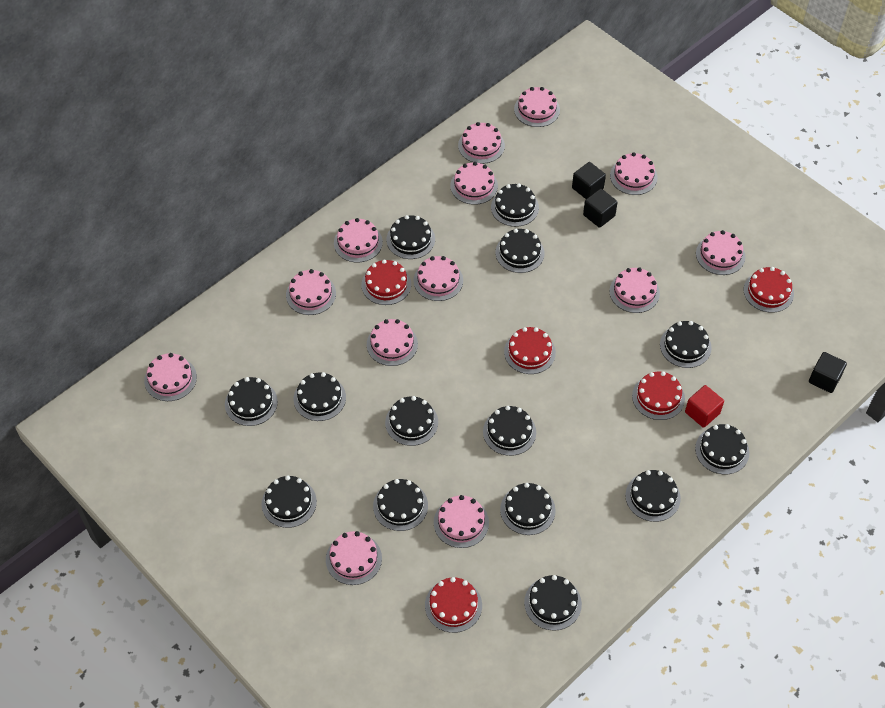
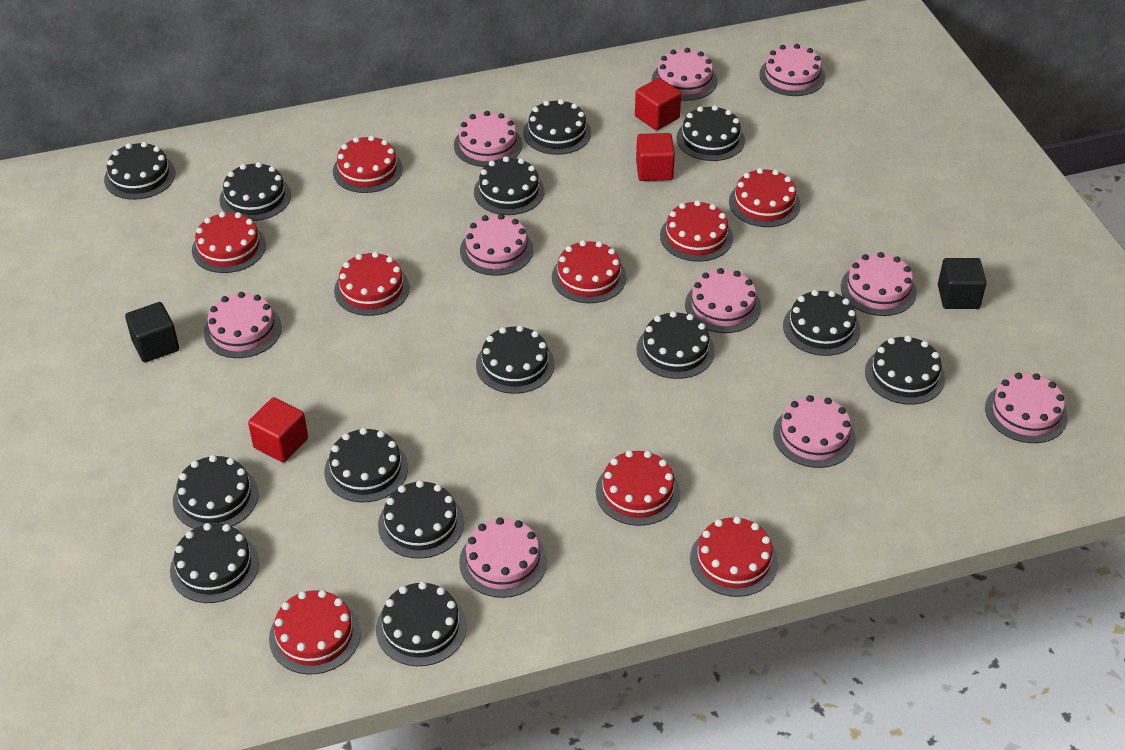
black cube: 3 -> 2
pink cake: 13 -> 10
red cake: 5 -> 9
red cube: 1 -> 3

